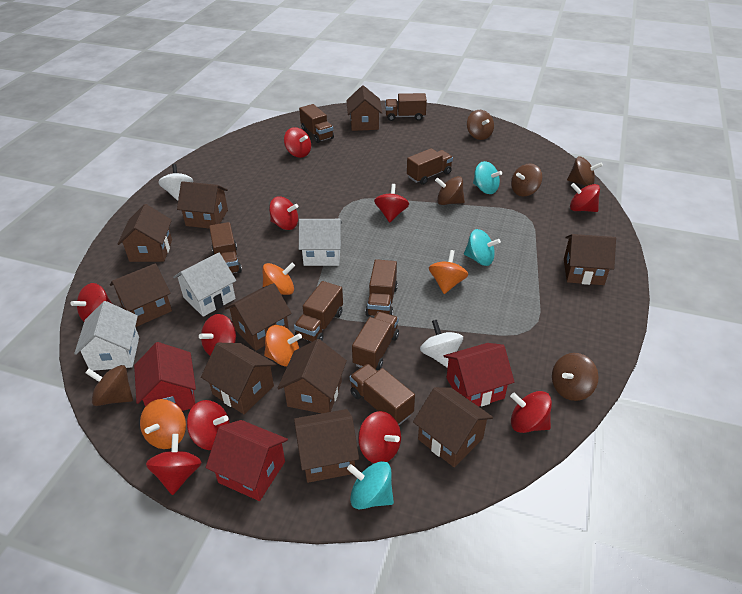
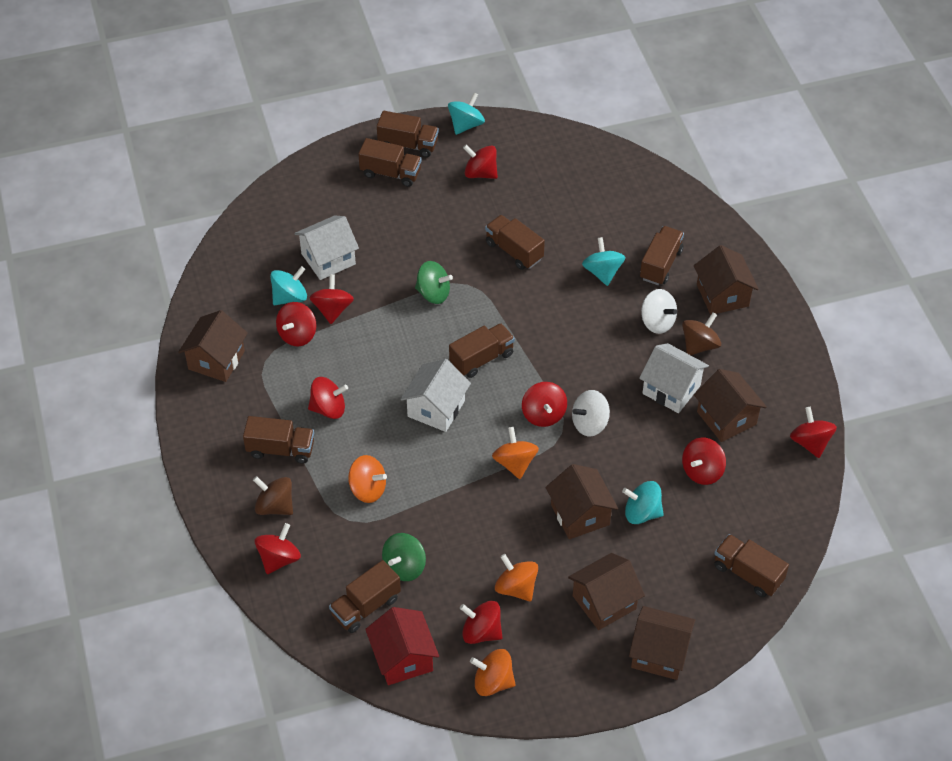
brown house: 10 -> 6
brown spinning top: 6 -> 2
green spinning top: 0 -> 2
red house: 3 -> 1
red spinning top: 10 -> 9
turquoise spinning top: 3 -> 4

